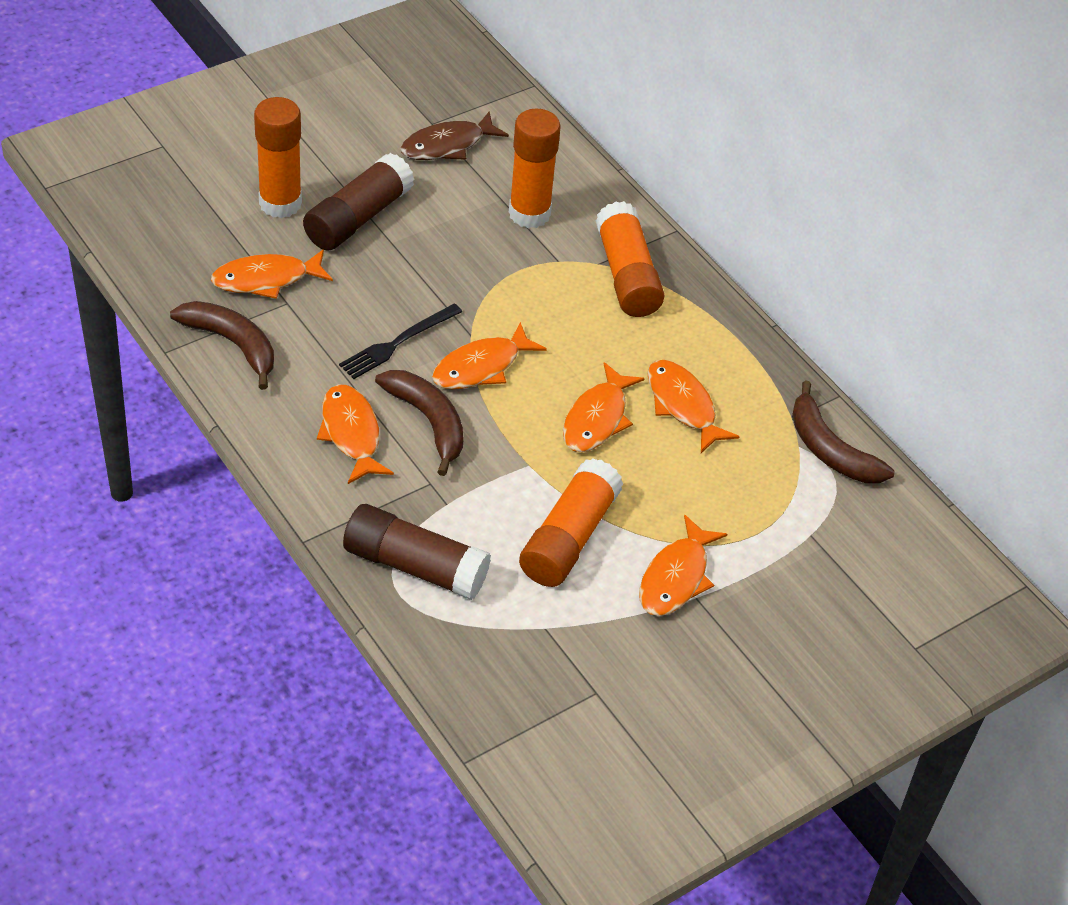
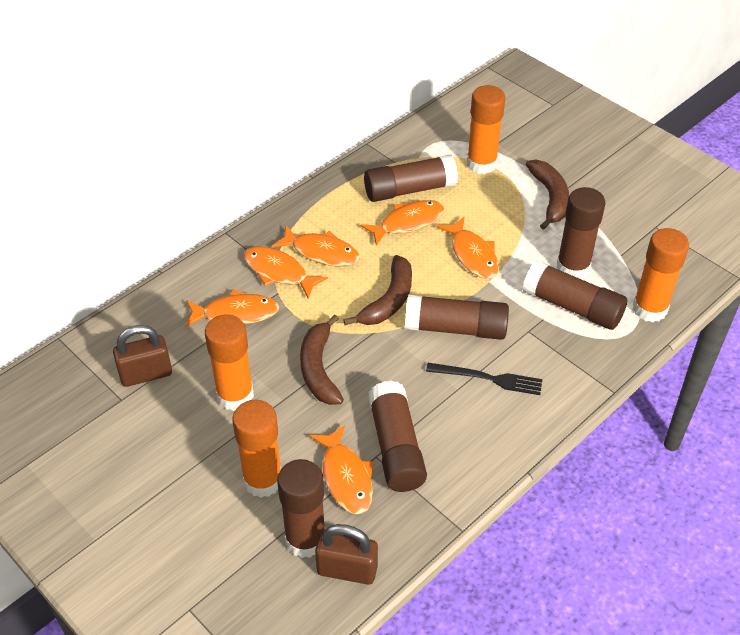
brown fish: 1 -> 0
brown glue stick: 2 -> 6
brown padlock: 0 -> 2

